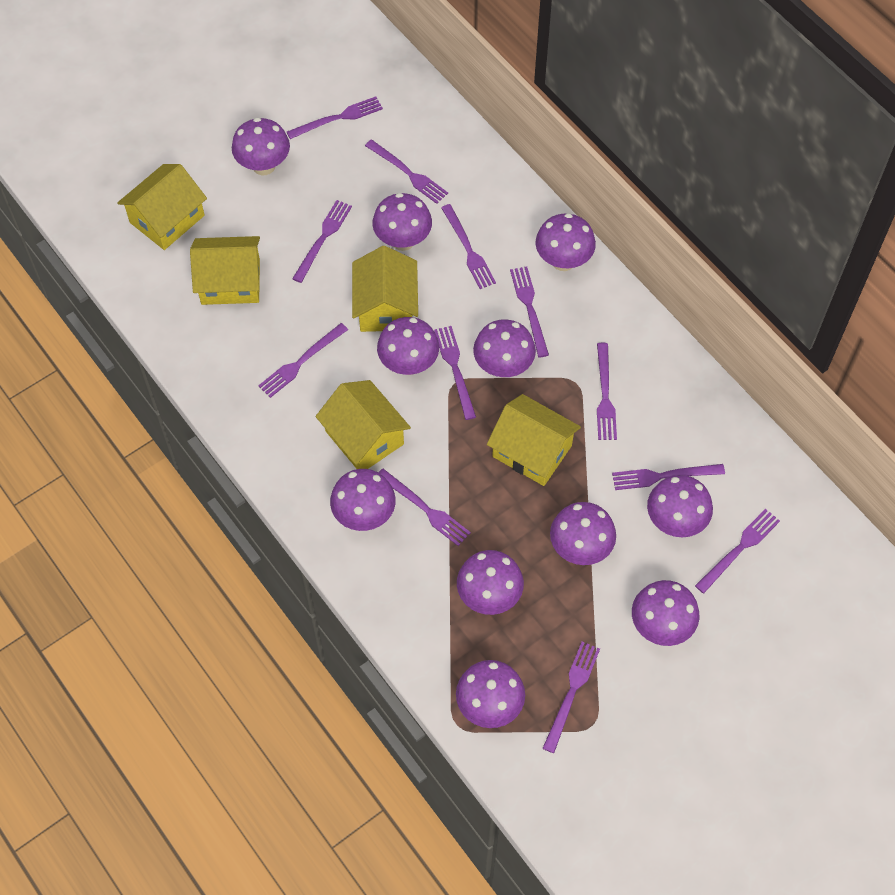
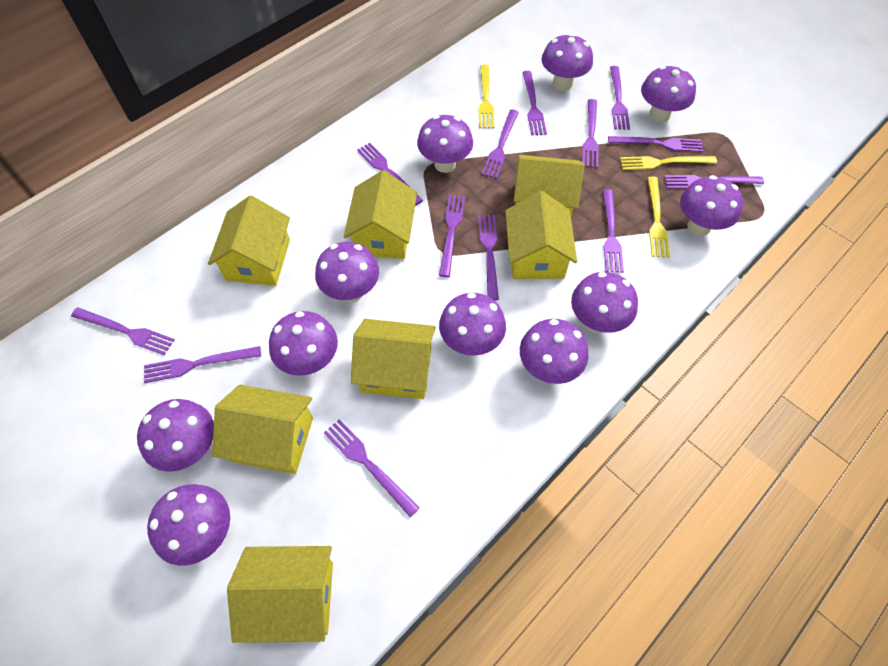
purple fork: 12 -> 13
yellow fork: 0 -> 3
yellow house: 5 -> 7

